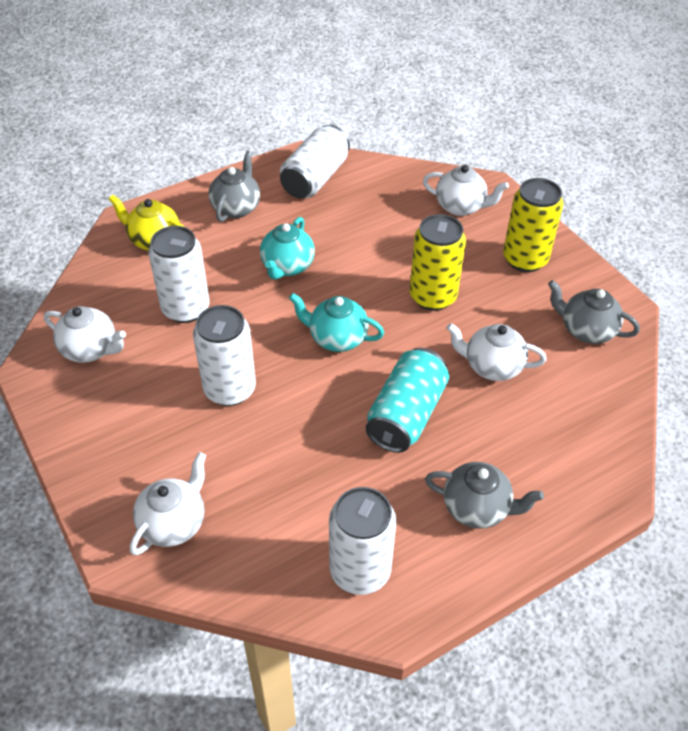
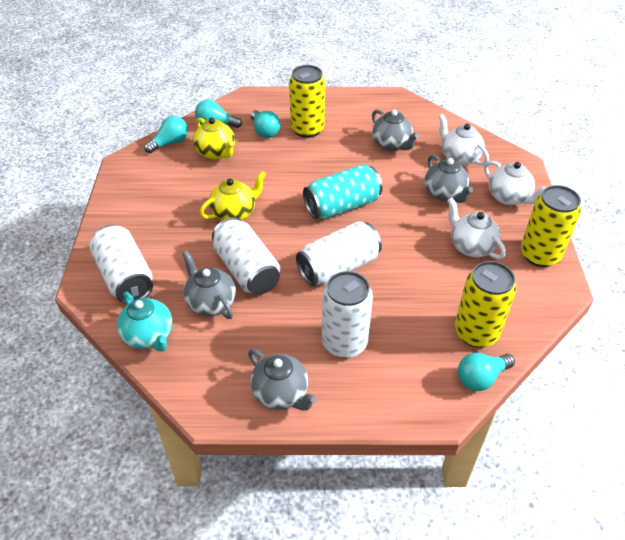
grey teapot: 3 -> 4
turquoise light bulb: 0 -> 4
turquoise teapot: 2 -> 1
white teapot: 4 -> 3
yellow can: 2 -> 3
yellow teapot: 1 -> 2

